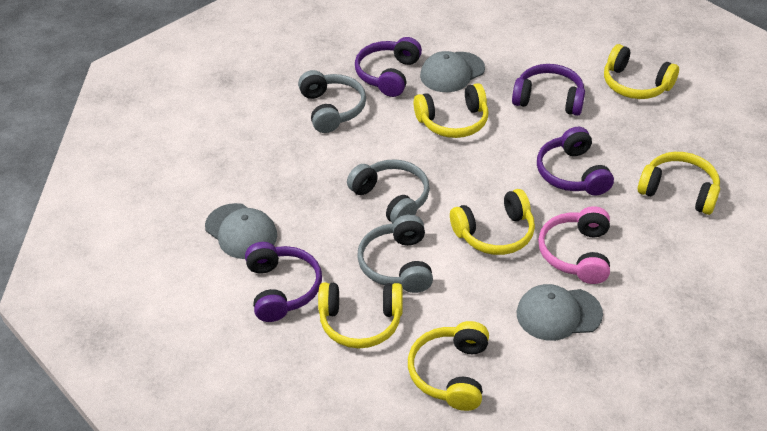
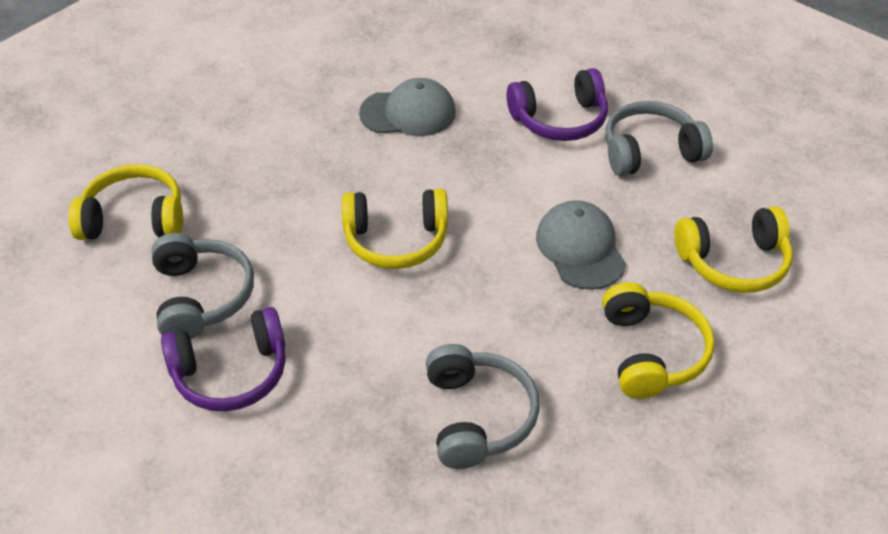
grey cap: 3 -> 2
pink headphones: 1 -> 0
purple headphones: 4 -> 2
yellow headphones: 6 -> 4

